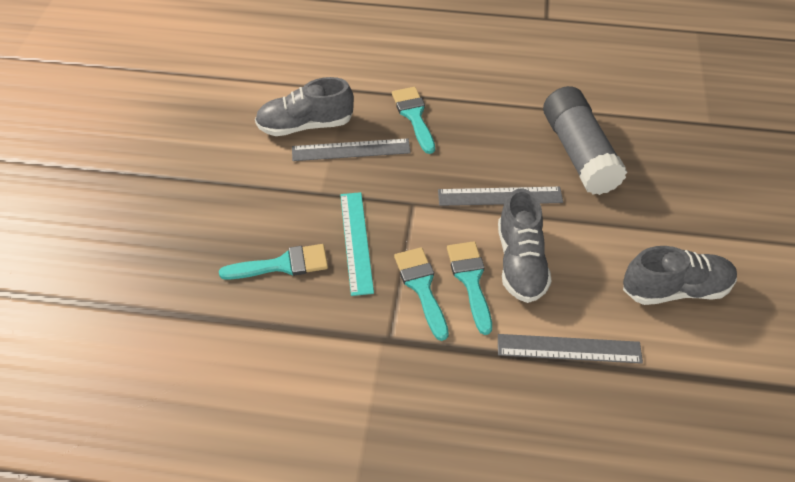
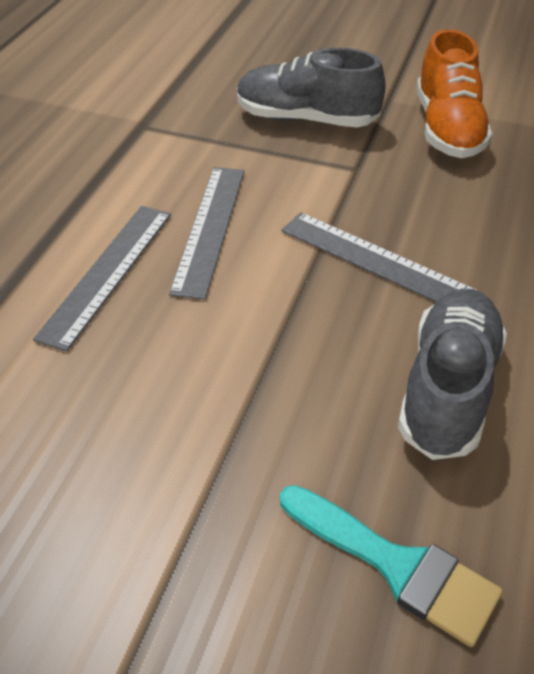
grey glue stick: 1 -> 0
grey shoe: 3 -> 2
orange shoe: 0 -> 1
turquoise brush: 4 -> 1
turquoise ruler: 1 -> 0

